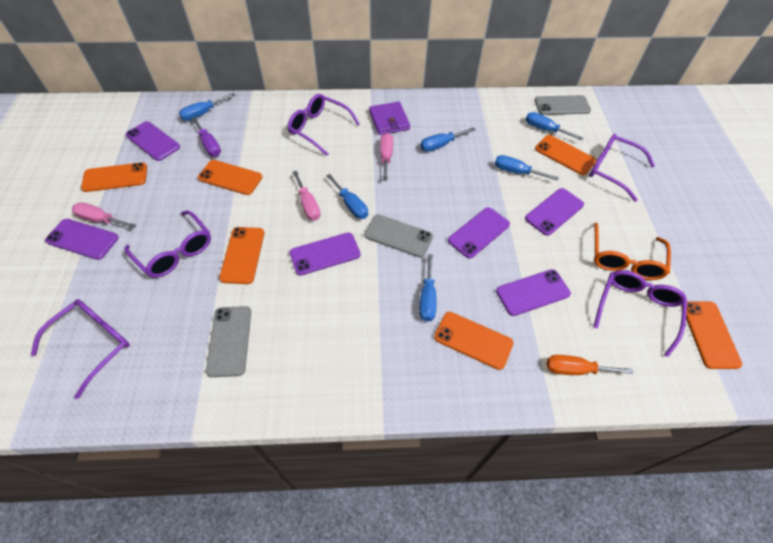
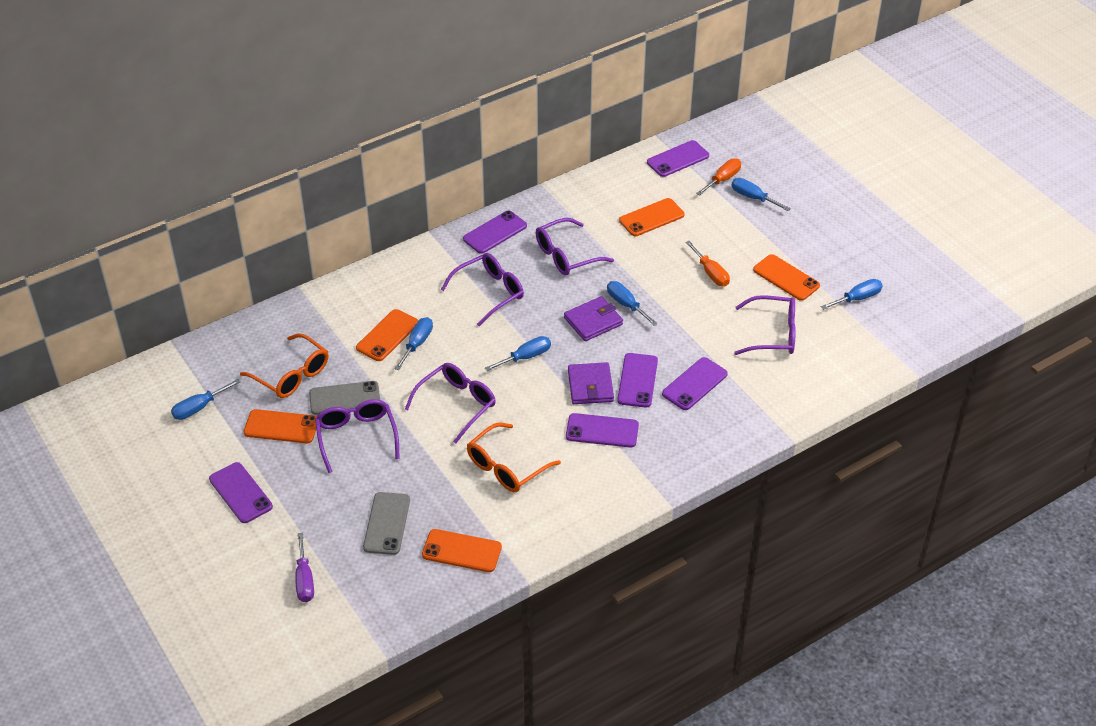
grey phone: 3 -> 2
orange glasses: 1 -> 2
orange phone: 6 -> 5
orange screwdriver: 1 -> 2
pink screwdriver: 3 -> 0
purple wallet: 1 -> 2

